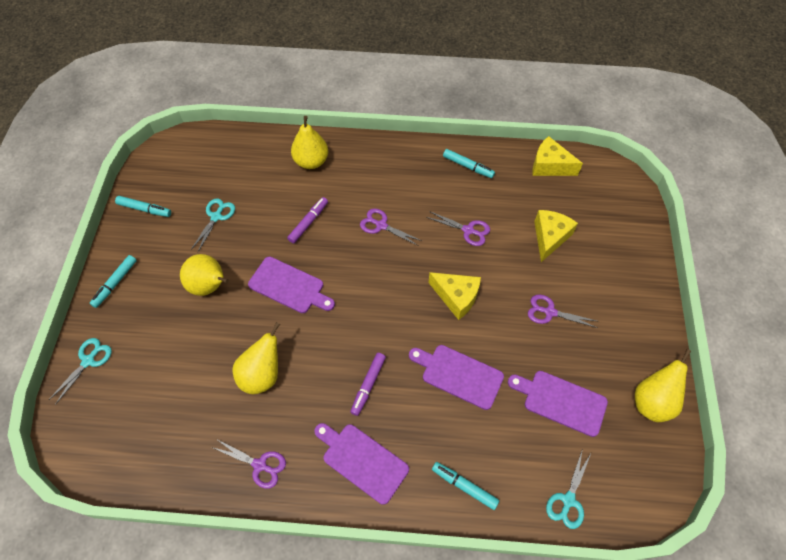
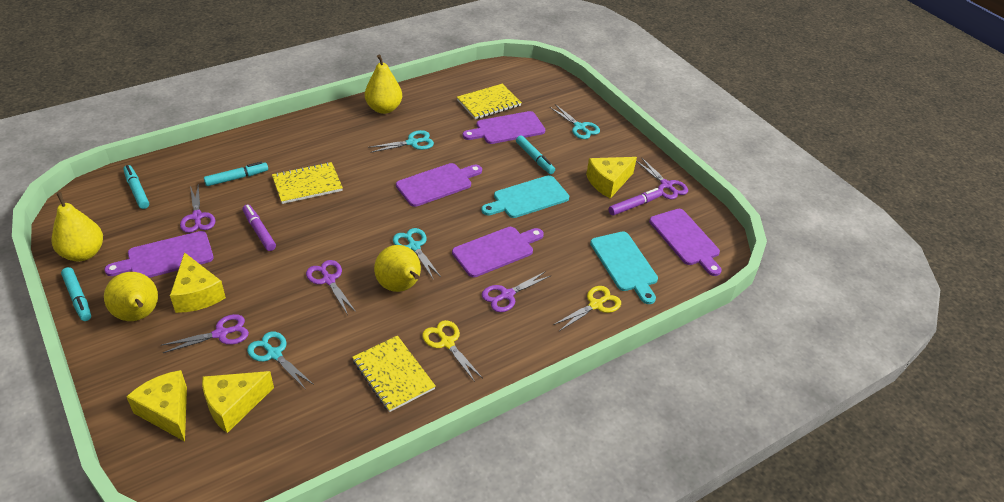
purple cutting board: 4 -> 5
purple scissors: 4 -> 5
turquoise cutting board: 0 -> 2
turquoise scissors: 3 -> 4
yellow cheese: 3 -> 4
yellow notebook: 0 -> 3
yellow scissors: 0 -> 2

